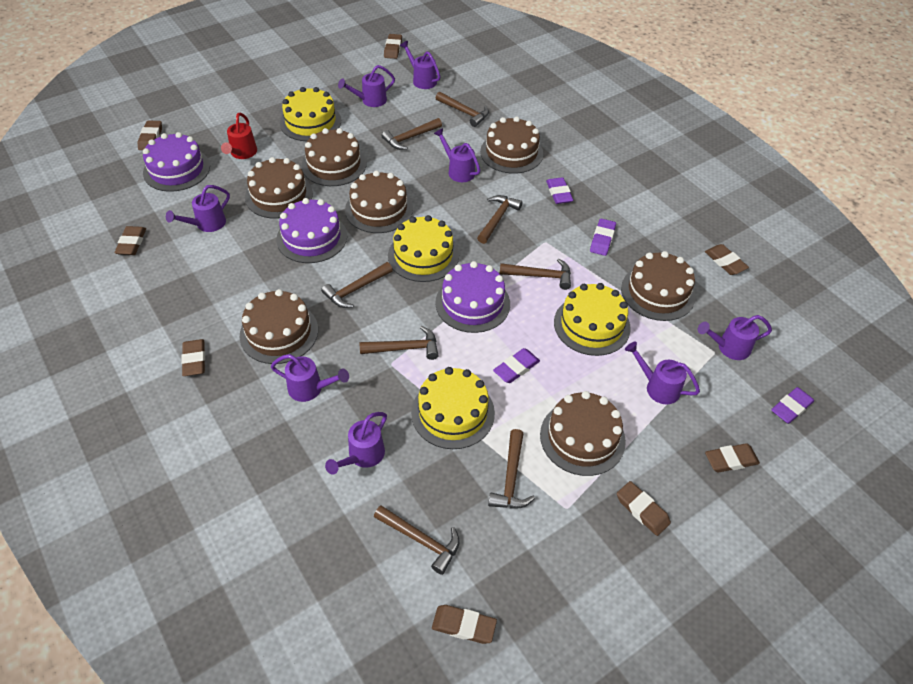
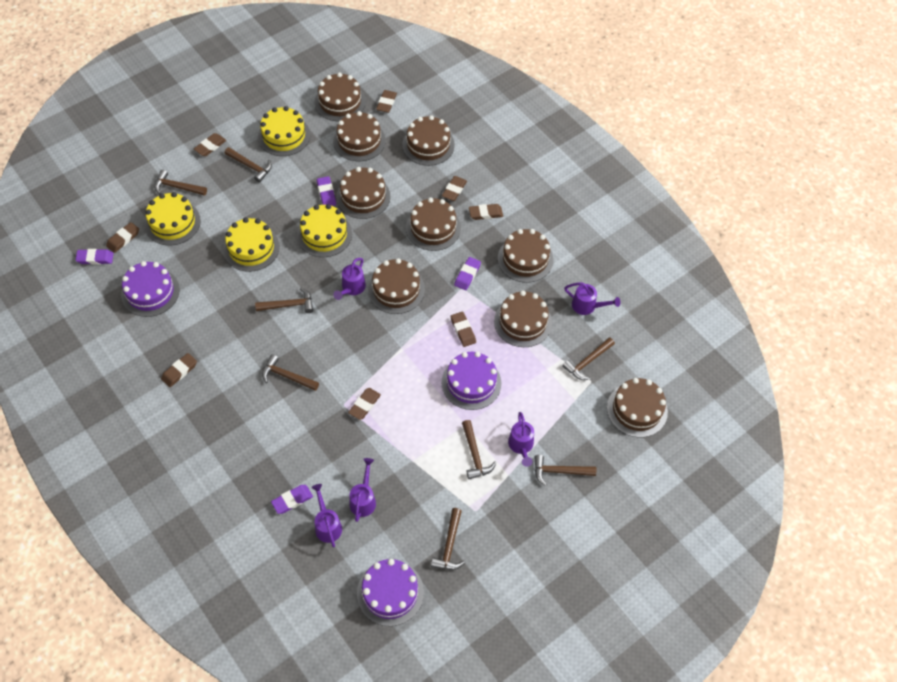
brown cake: 7 -> 9
purple watering can: 8 -> 5
red watering can: 1 -> 0

